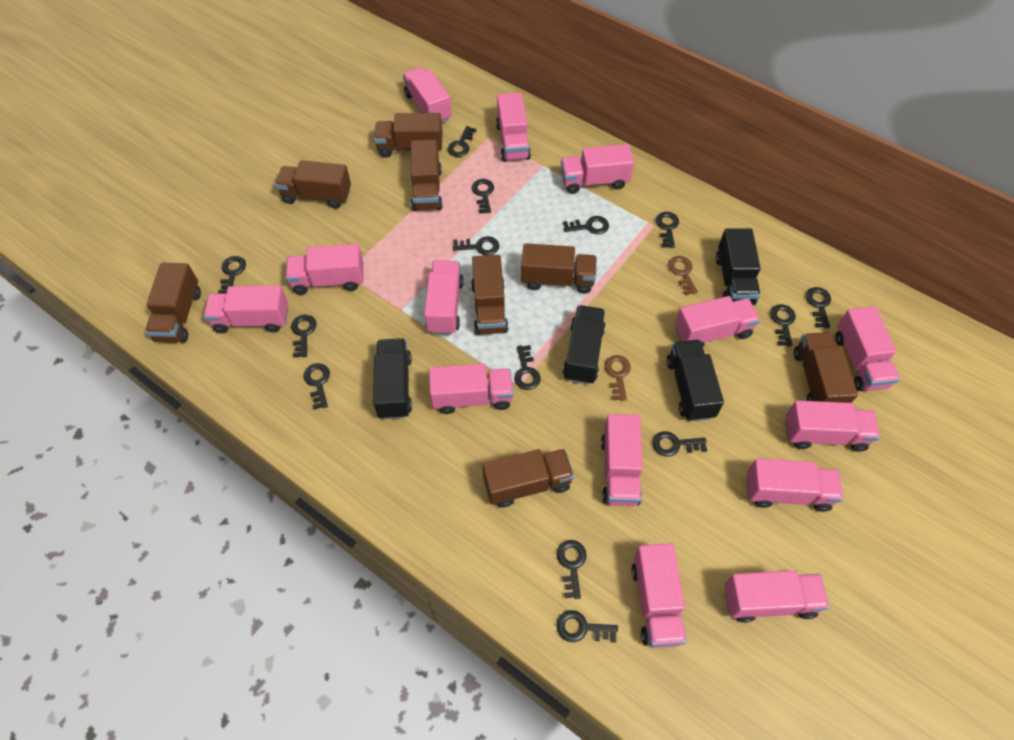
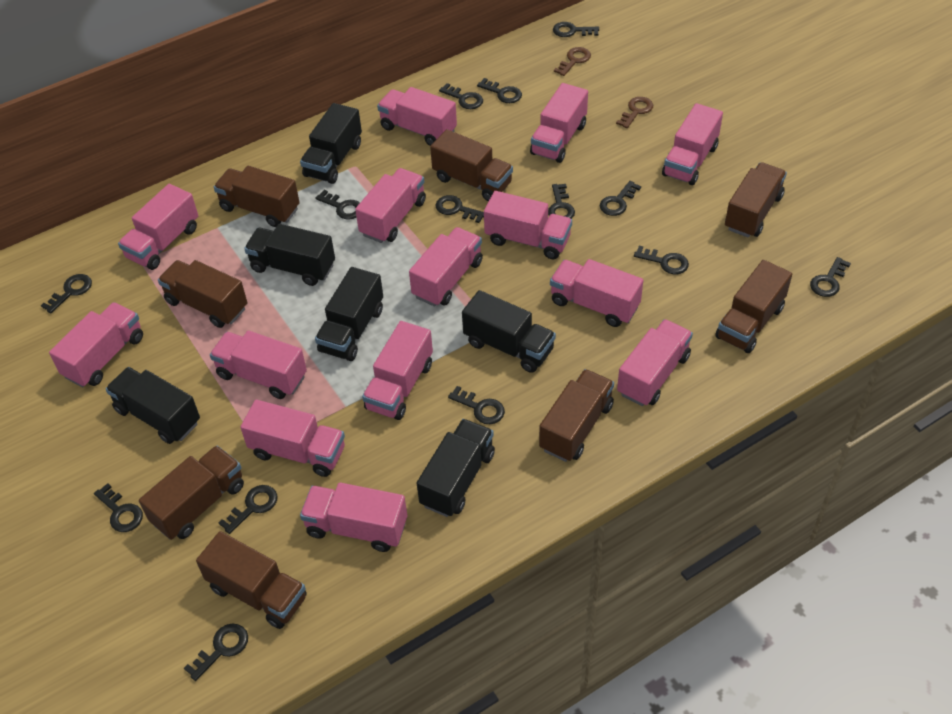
black truck: 4 -> 6

